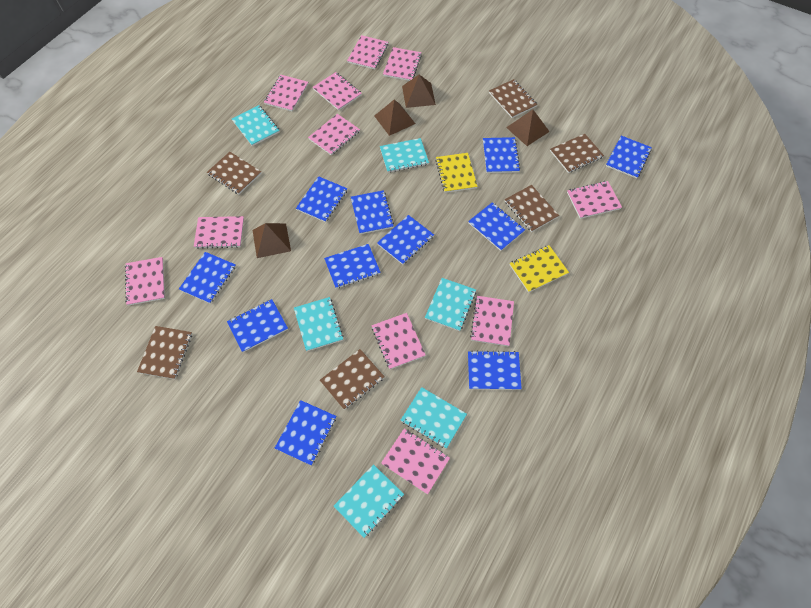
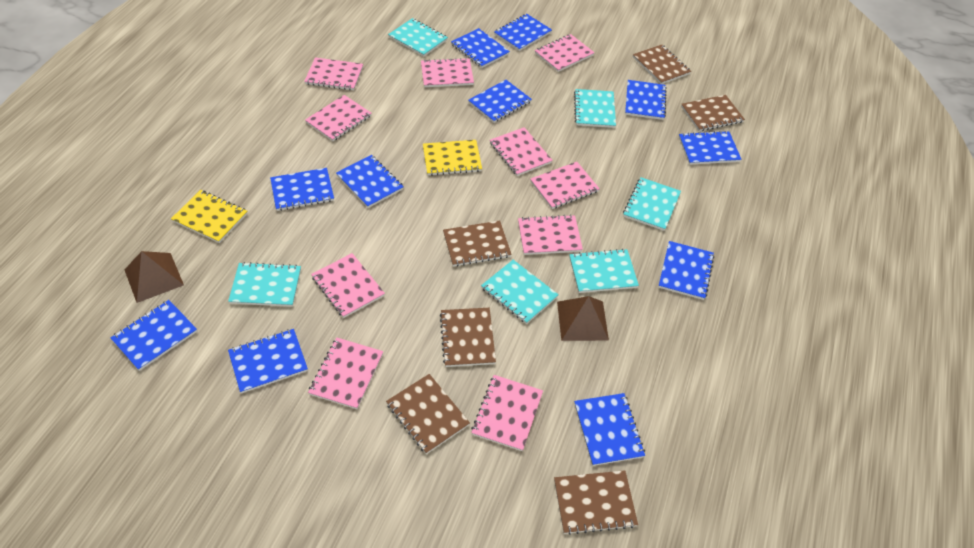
brown pyramid: 4 -> 2
pink notebook: 11 -> 10

